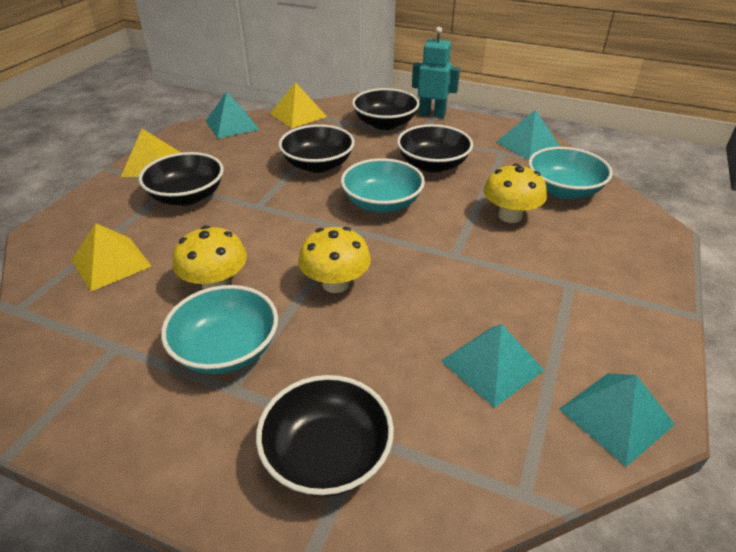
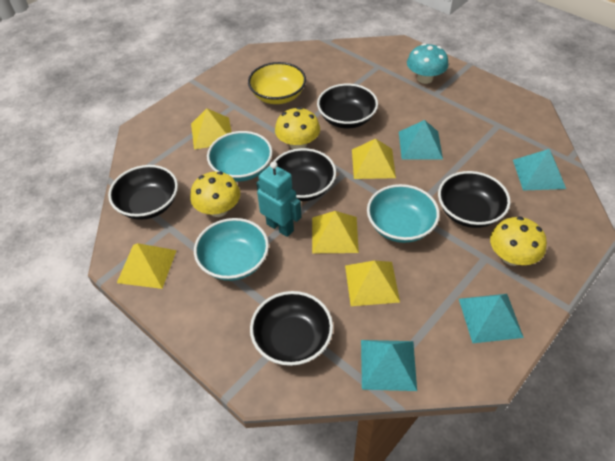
turquoise mushroom: 0 -> 1
yellow bowl: 0 -> 1
yellow pyramid: 3 -> 5

